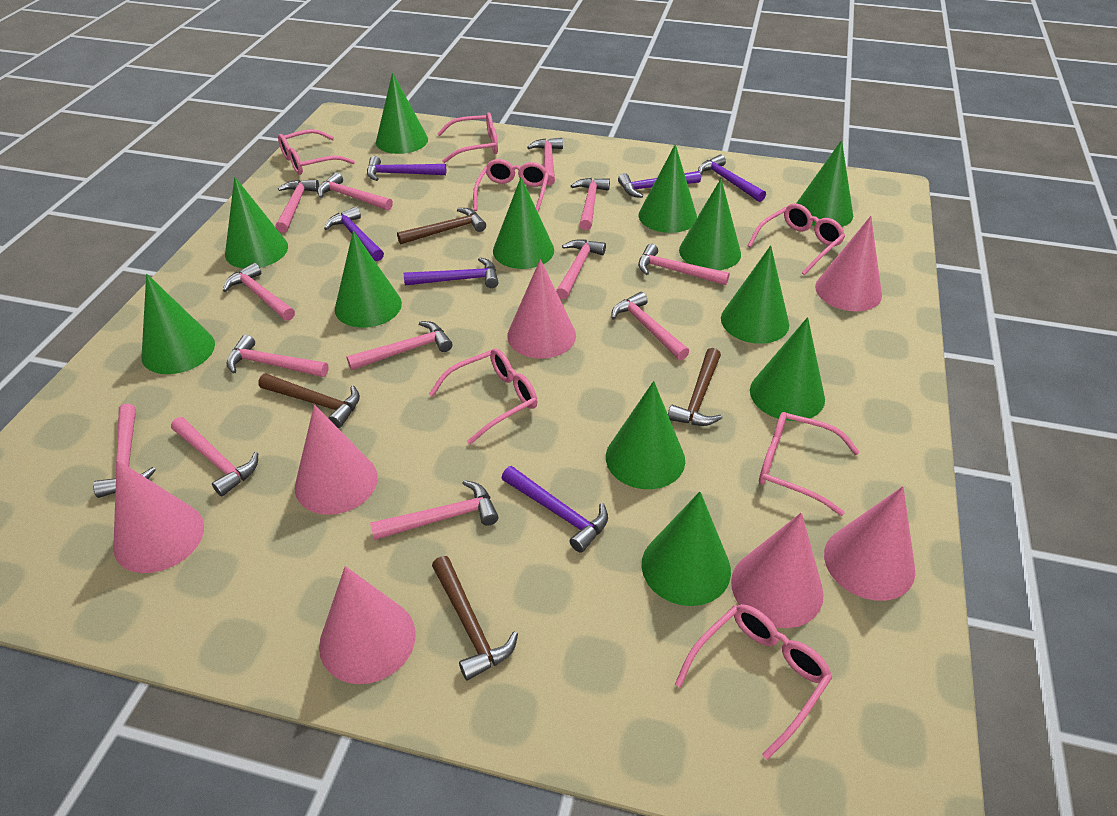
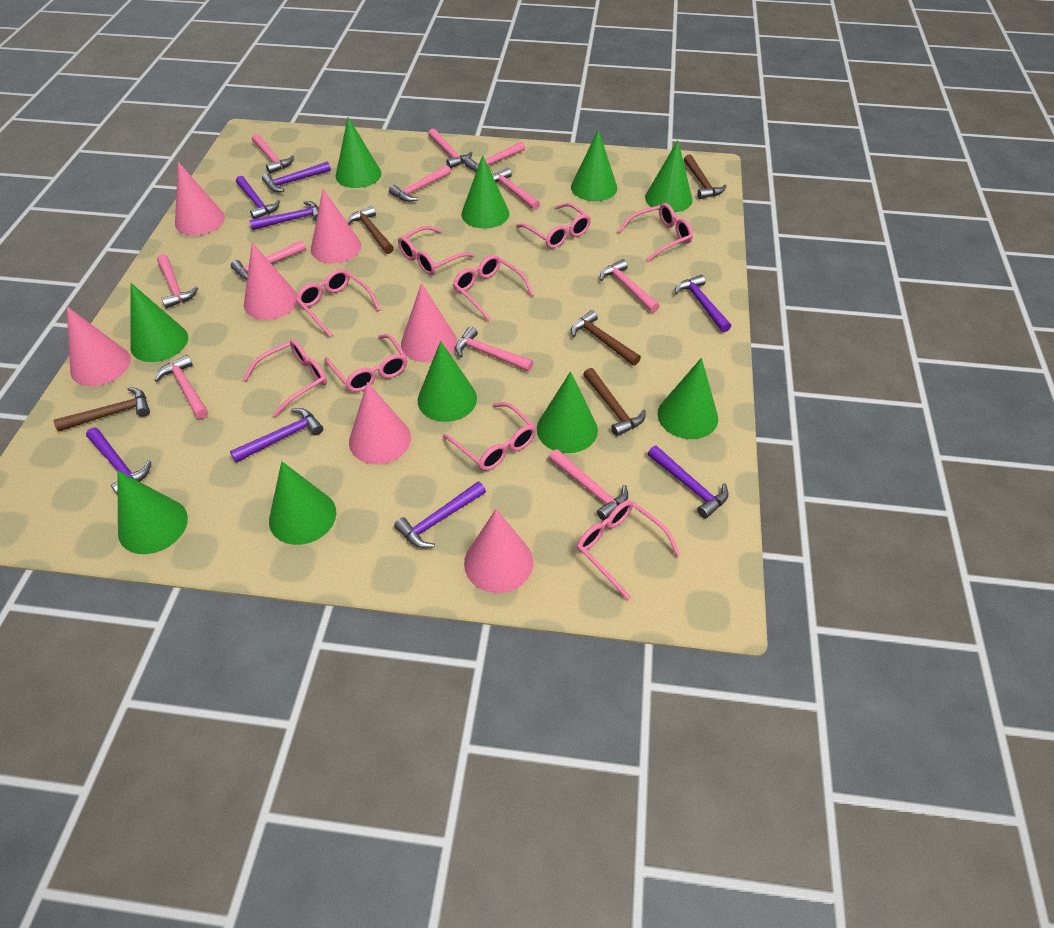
brown hammer: 4 -> 5
green cone: 12 -> 10
pink glasses: 7 -> 9
pink hammer: 13 -> 11
purple hammer: 6 -> 8

